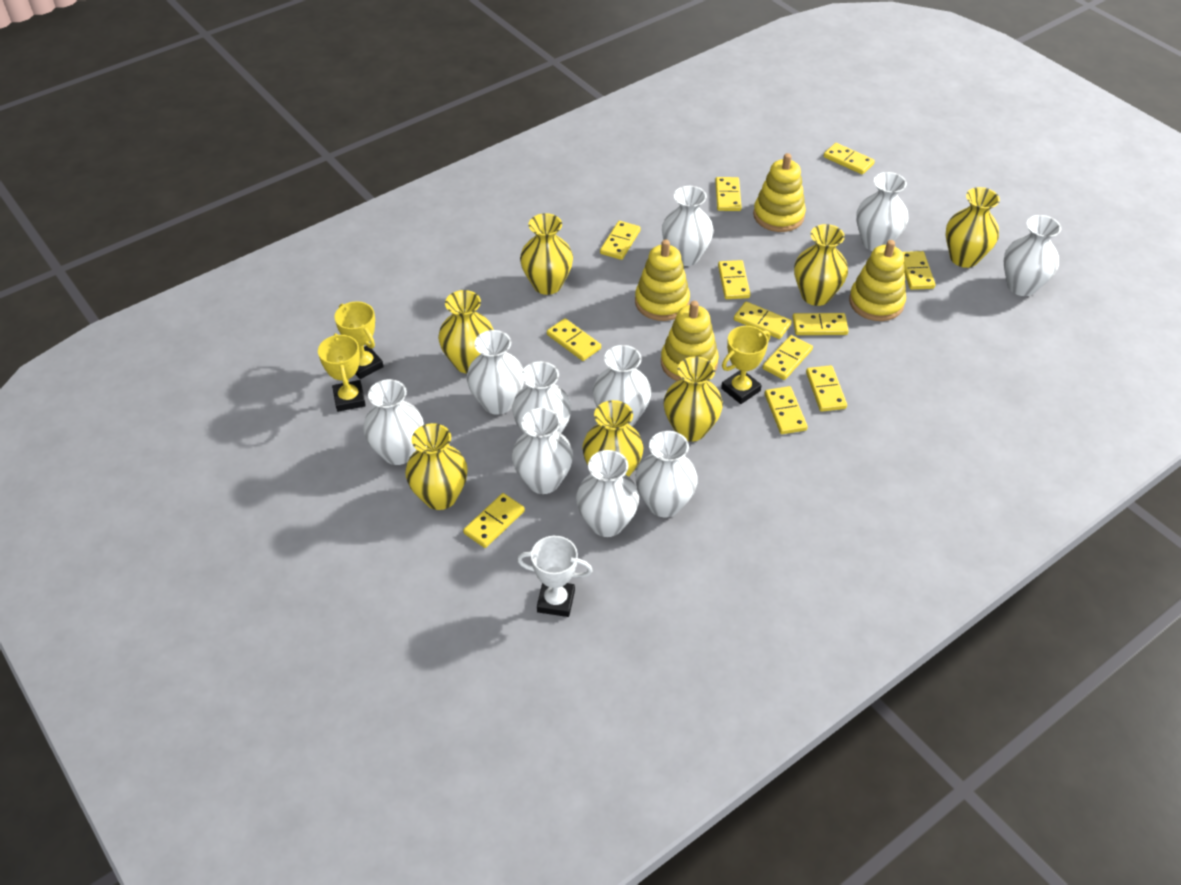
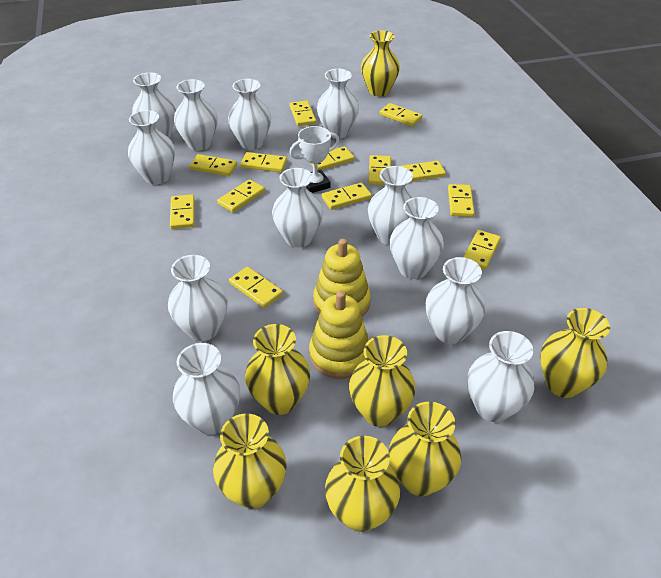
white vase: 10 -> 12
yellow domino: 12 -> 13
yellow stacking toy: 4 -> 2
yellow trophy: 3 -> 0

